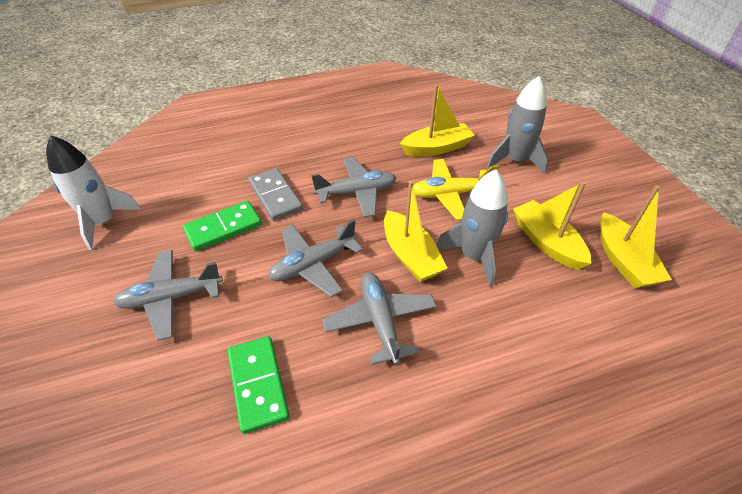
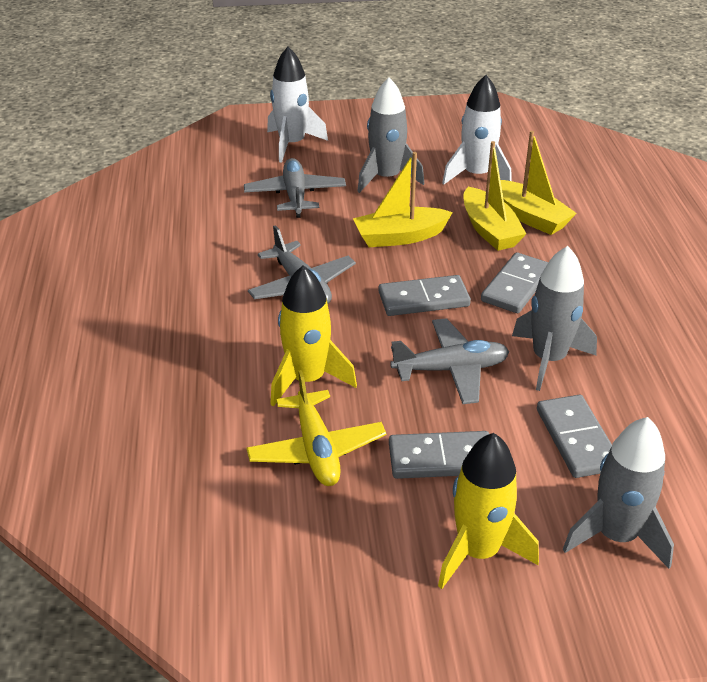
green domino: 2 -> 0
grey domino: 1 -> 4
grey plane: 4 -> 3
grey rocket: 2 -> 3
white rocket: 1 -> 2
yellow boat: 4 -> 3
yellow rocket: 0 -> 2

